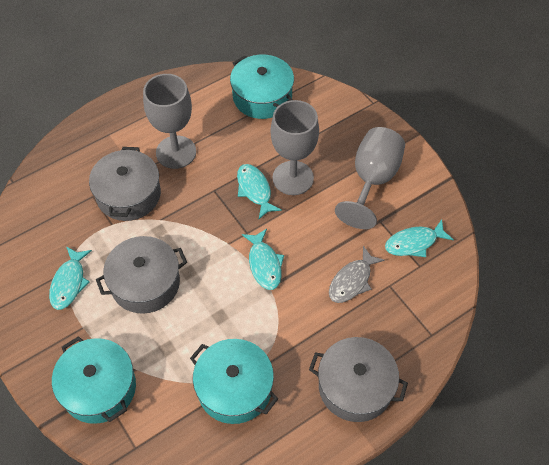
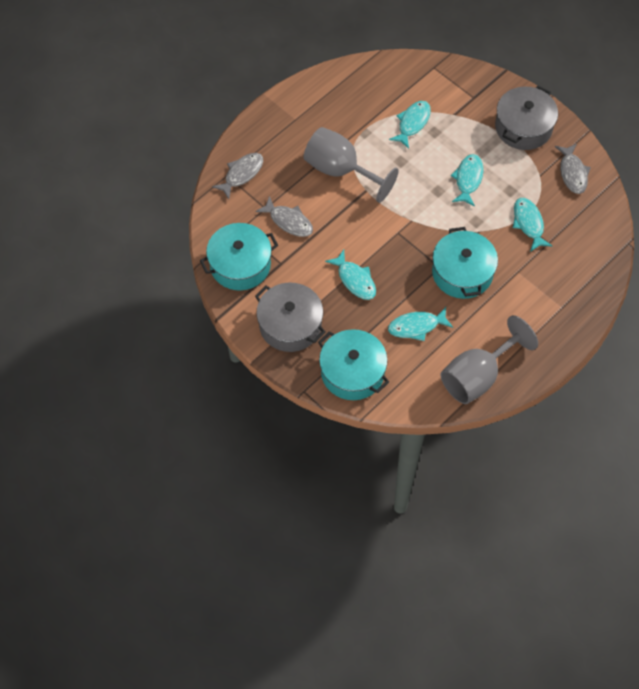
grey fish: 1 -> 3
grey goblet: 3 -> 2
grey pot: 3 -> 2
turquoise fish: 4 -> 5

